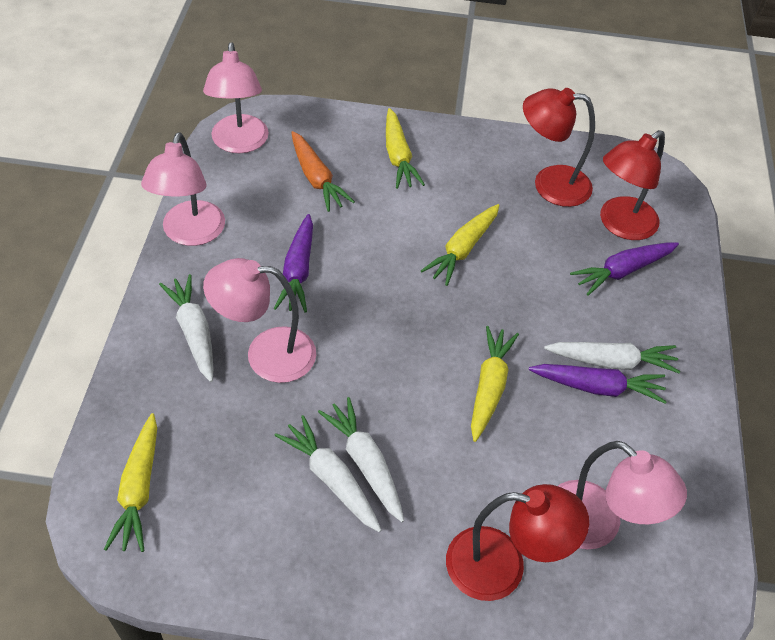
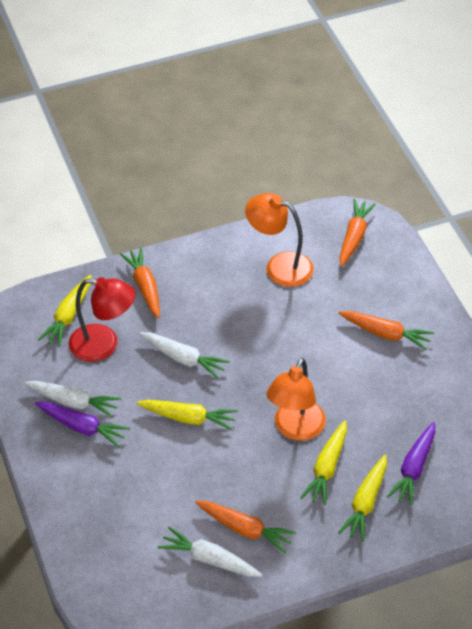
orange carrot: 1 -> 4
orange lamp: 0 -> 2
pink lamp: 4 -> 0
purple carrot: 3 -> 2
red lamp: 3 -> 1
white carrot: 4 -> 3

